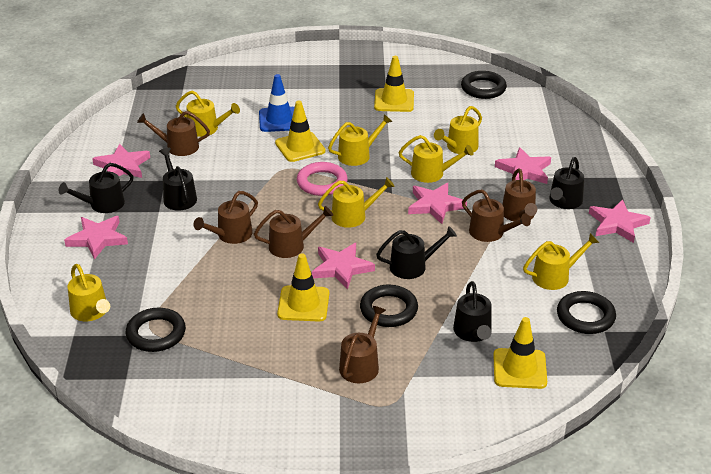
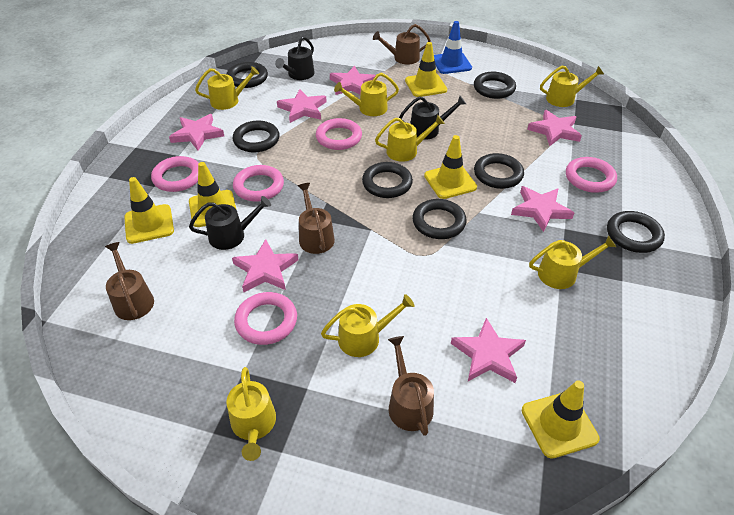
black ring: 4 -> 7
black watering can: 5 -> 3
brown watering can: 6 -> 4
pink ring: 1 -> 5
pink star: 6 -> 7
yellow traffic cone: 4 -> 5

